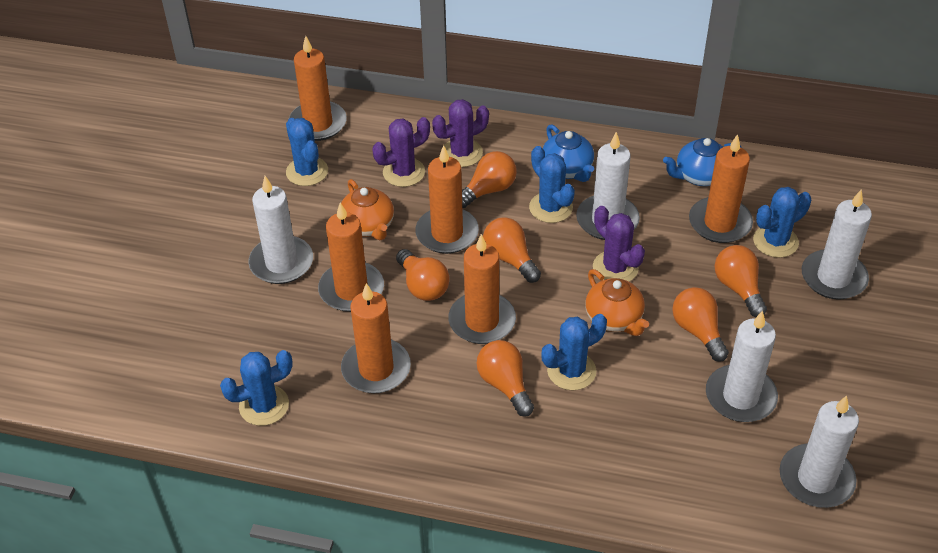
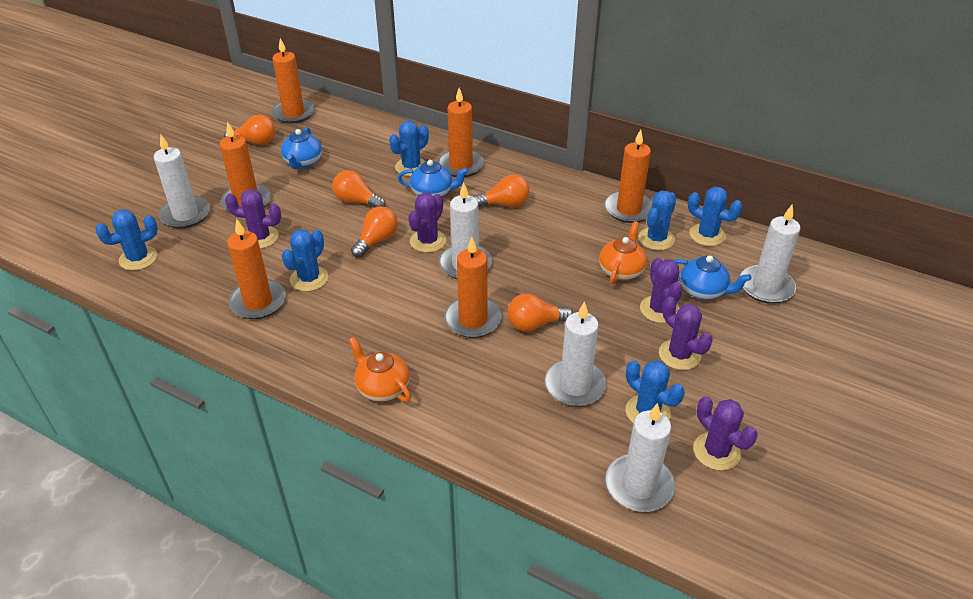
blue cactus: 5 -> 6
blue teapot: 2 -> 3
orange light bulb: 6 -> 5
purple cactus: 3 -> 5

